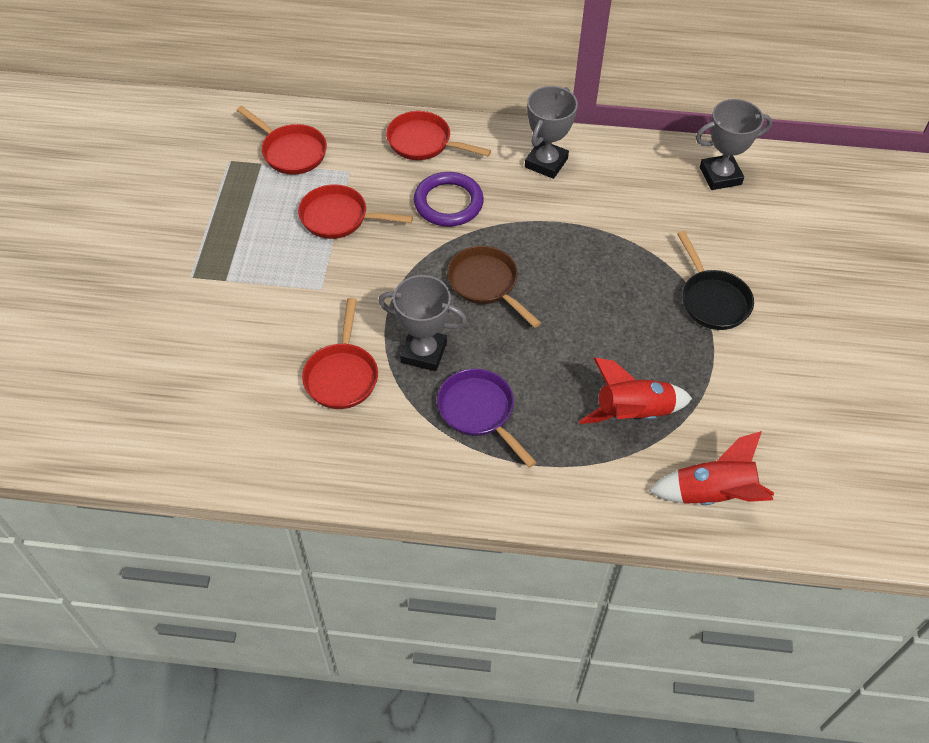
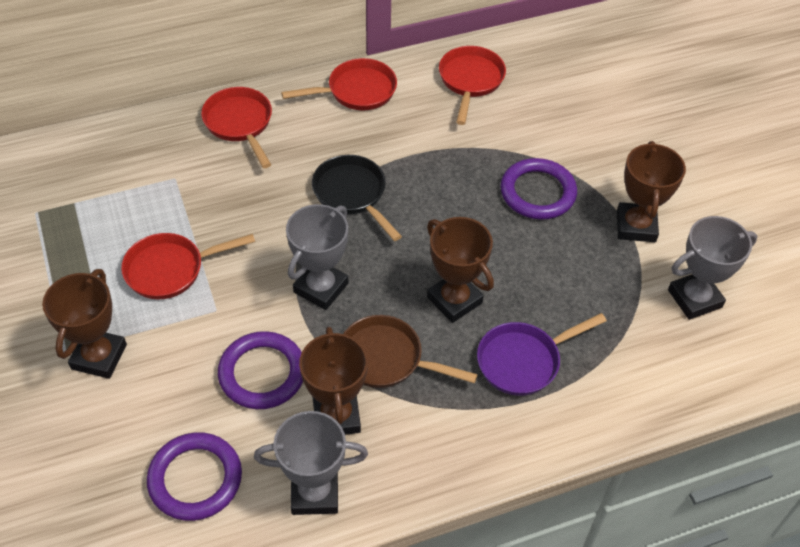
brown trophy: 0 -> 4
purple ring: 1 -> 3
red rocket: 2 -> 0

